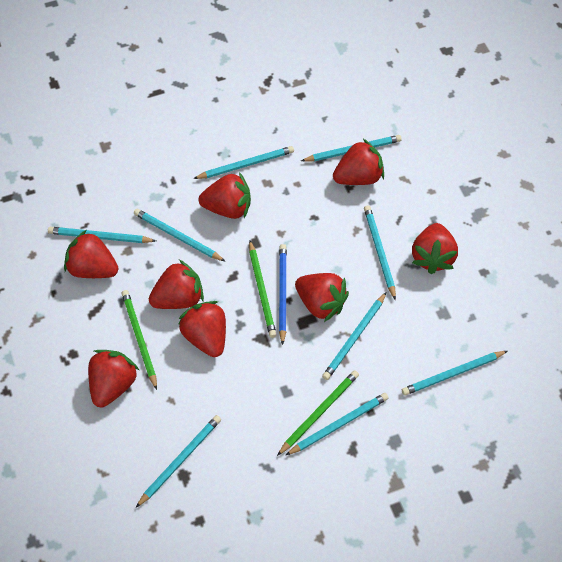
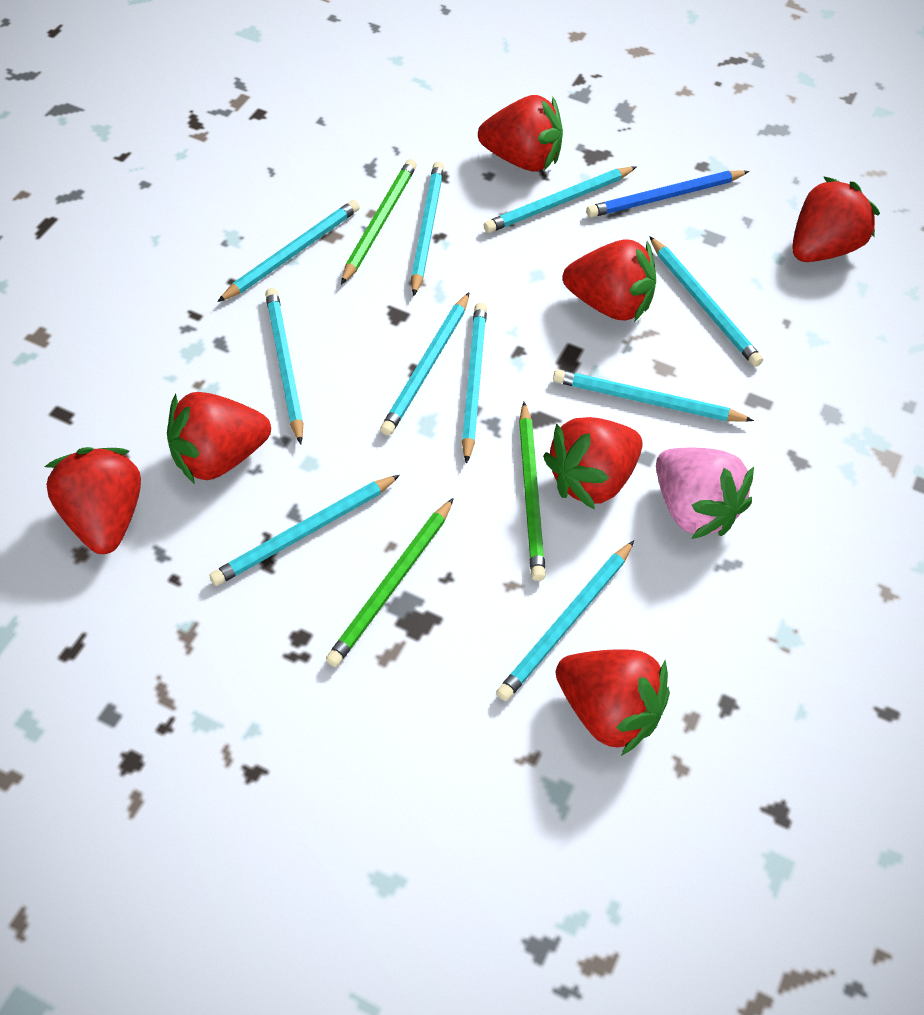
pink strawberry: 0 -> 1
red strawberry: 8 -> 7
turquoise pencil: 9 -> 10

